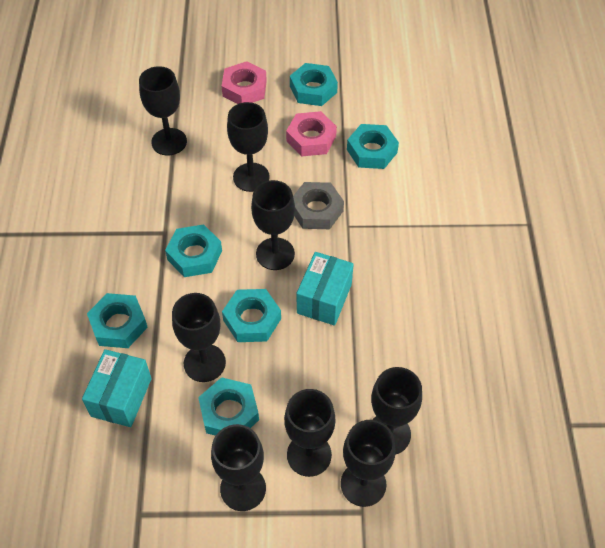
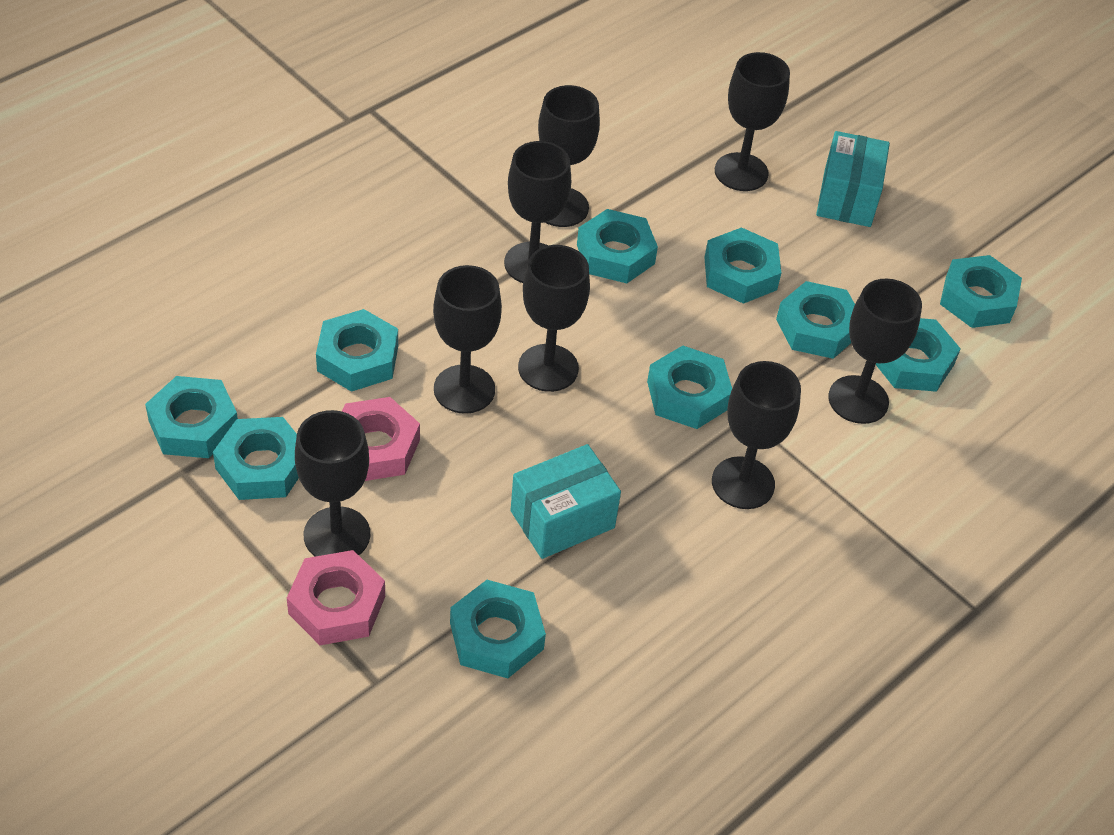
grey nut: 1 -> 0
turquoise nut: 6 -> 10

